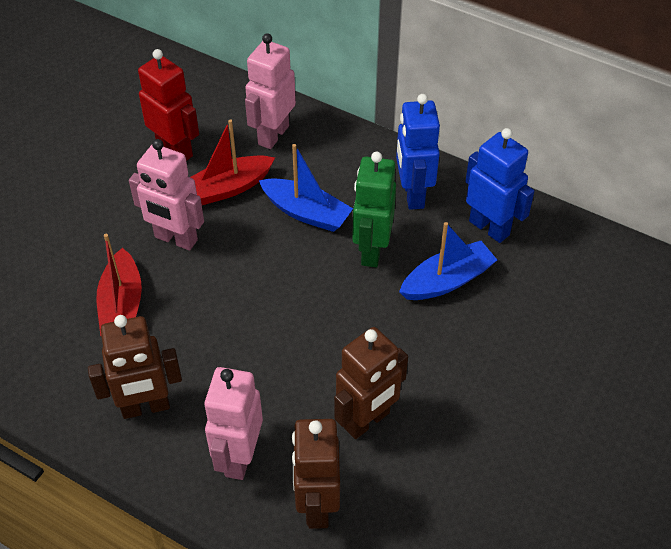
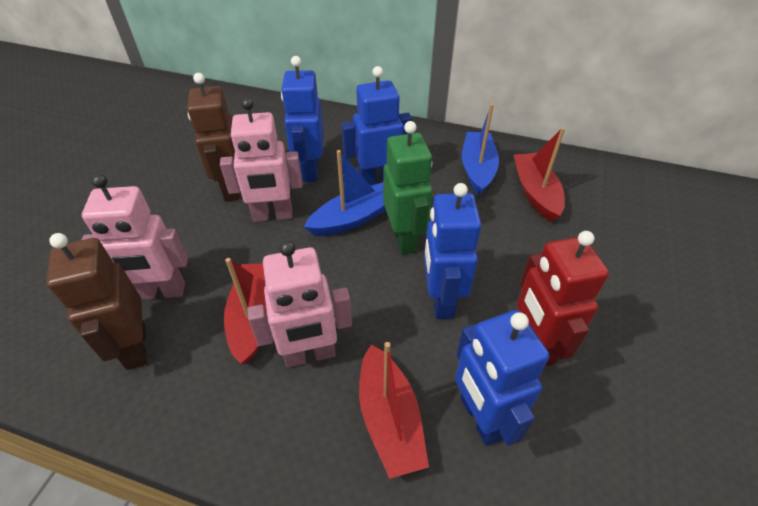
blue robot: 2 -> 4
brown robot: 3 -> 2
red boat: 2 -> 3

